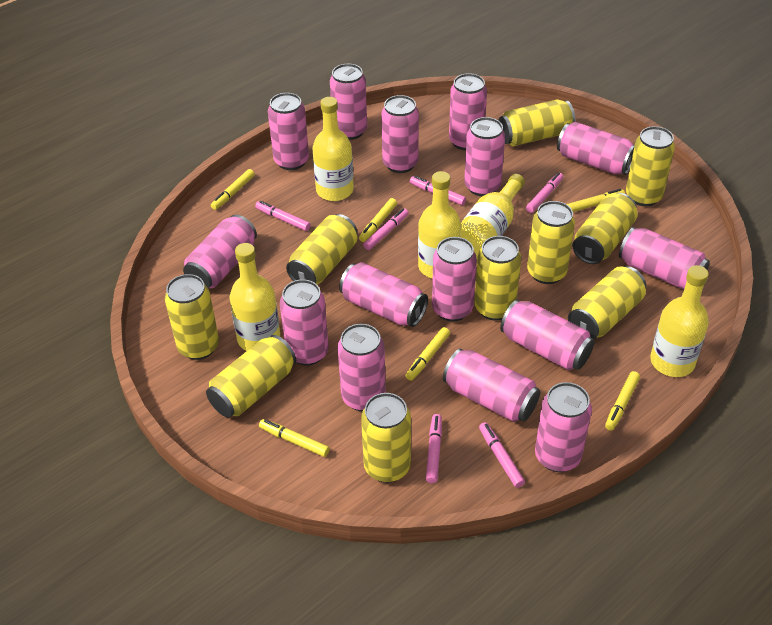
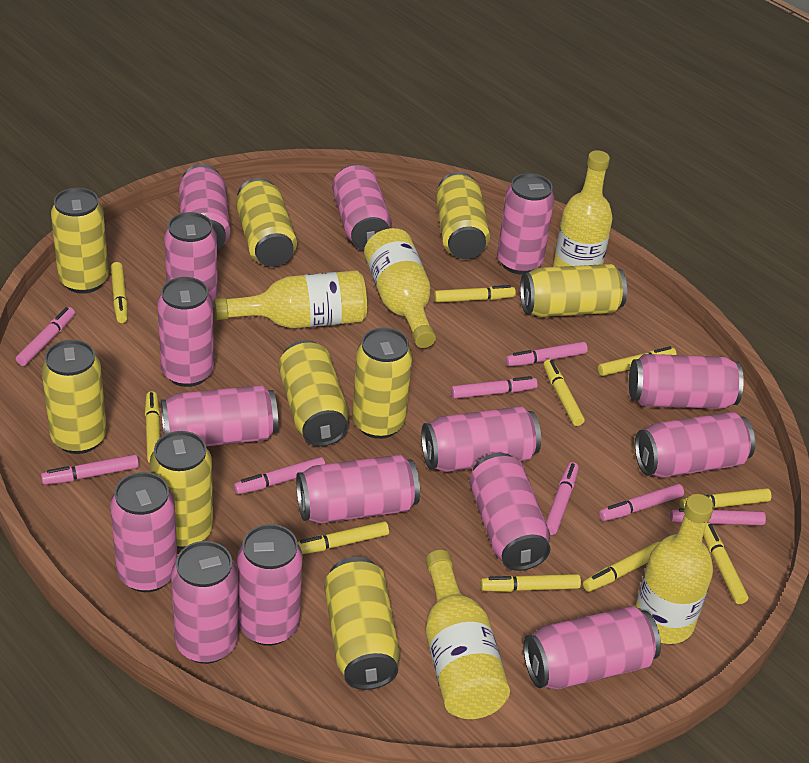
pink marker: 6 -> 8
yellow can: 10 -> 9
yellow marker: 6 -> 10

